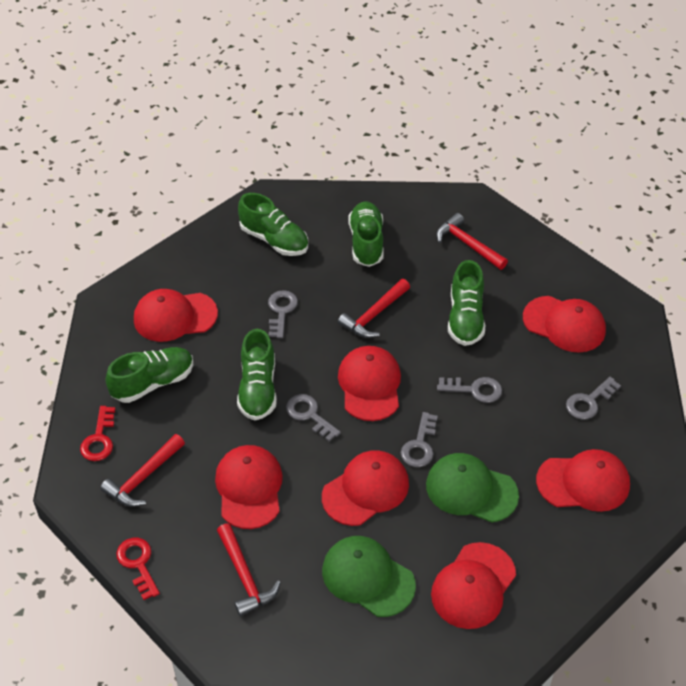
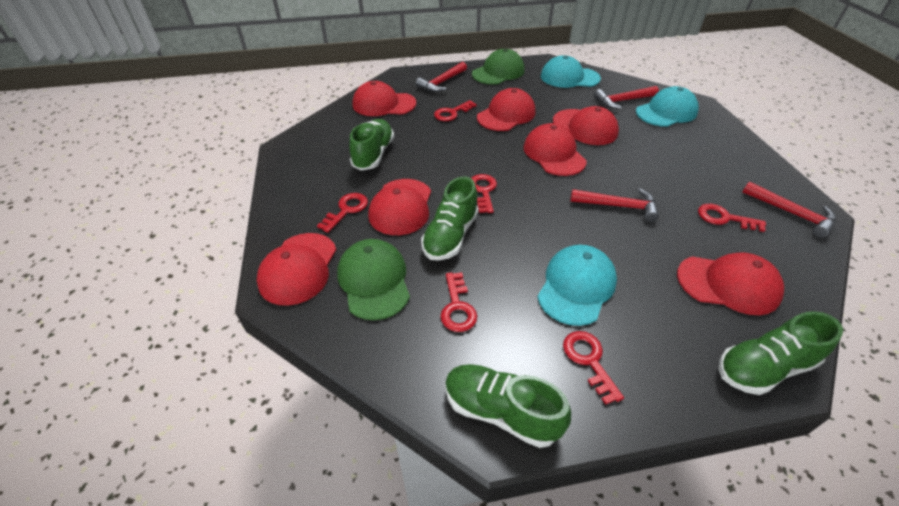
green shoe: 5 -> 4
grey key: 5 -> 0
red key: 2 -> 6
turquoise cap: 0 -> 3

